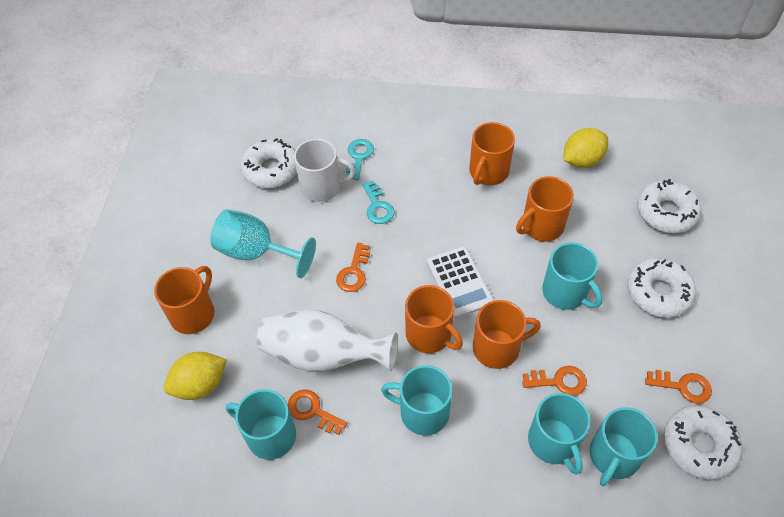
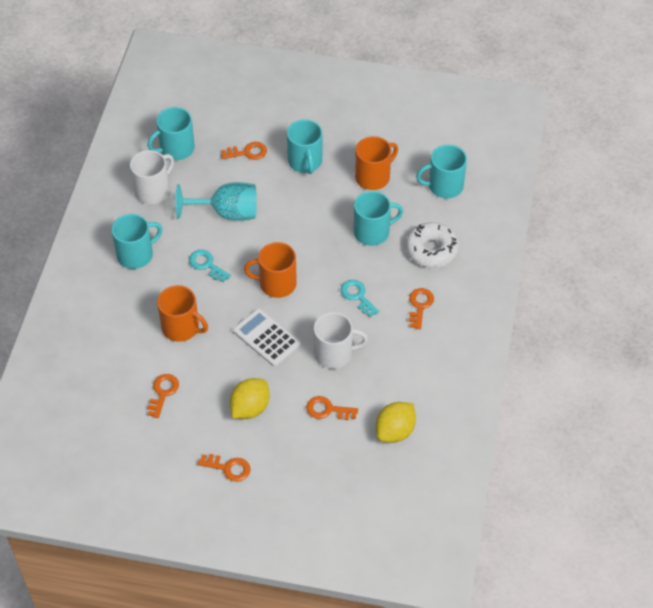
orange key: 4 -> 5
orange mug: 5 -> 3
white donut: 4 -> 1
white mug: 1 -> 2
white vase: 1 -> 0

